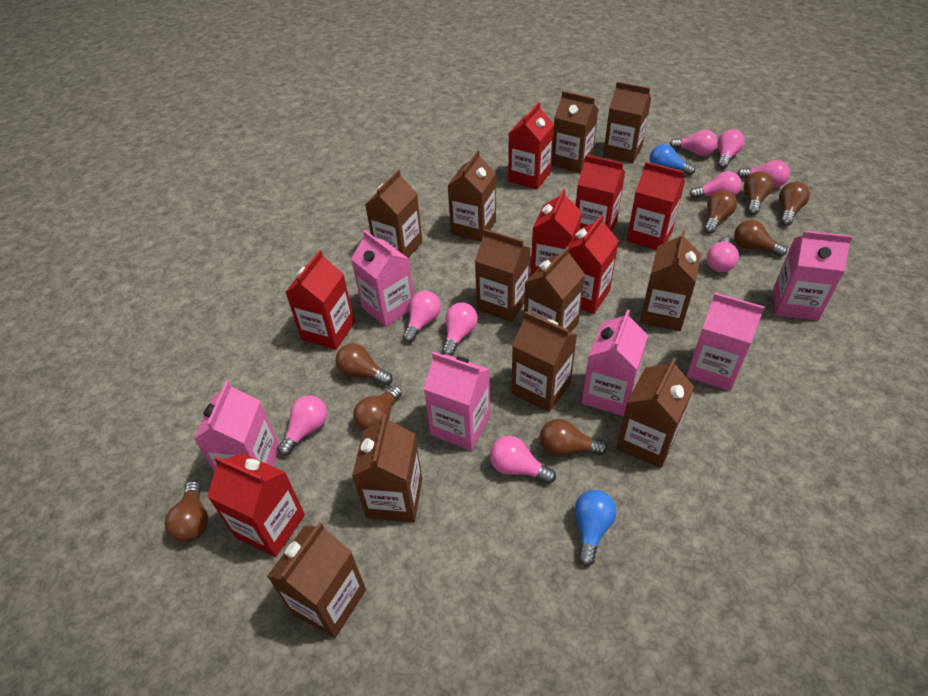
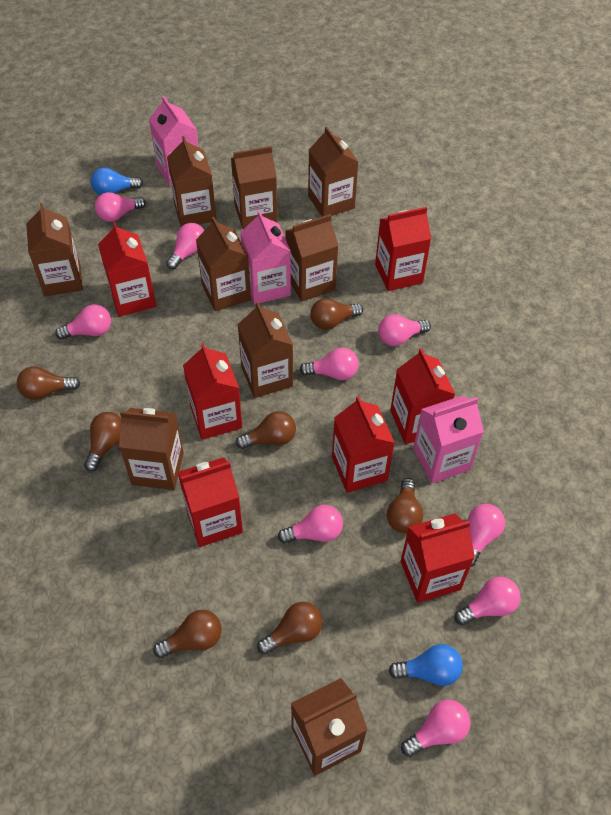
brown carton: 11 -> 9
brown light bulb: 8 -> 7
pink carton: 6 -> 3

